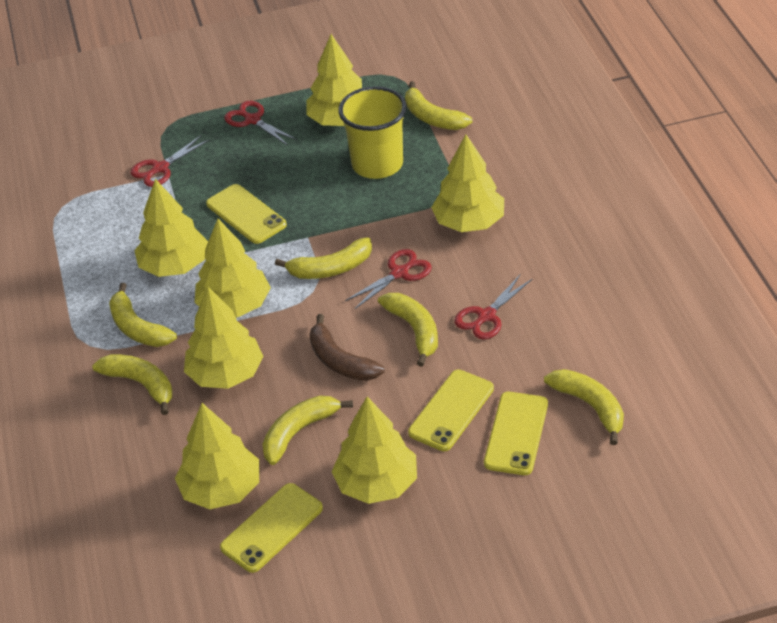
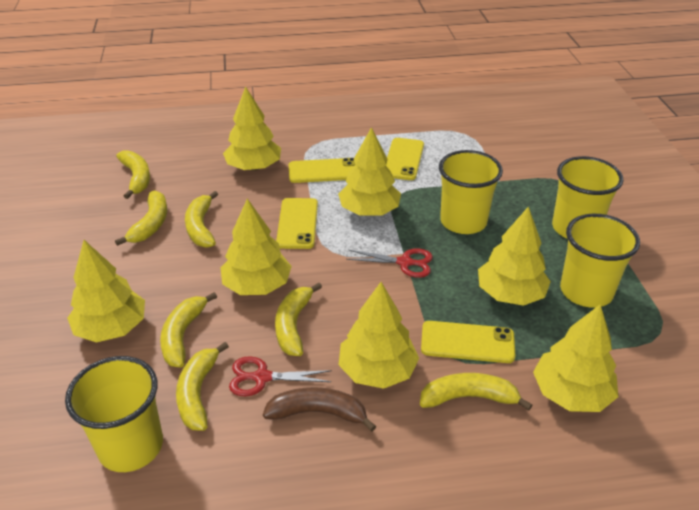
red scissors: 4 -> 2
yellow cup: 1 -> 4

